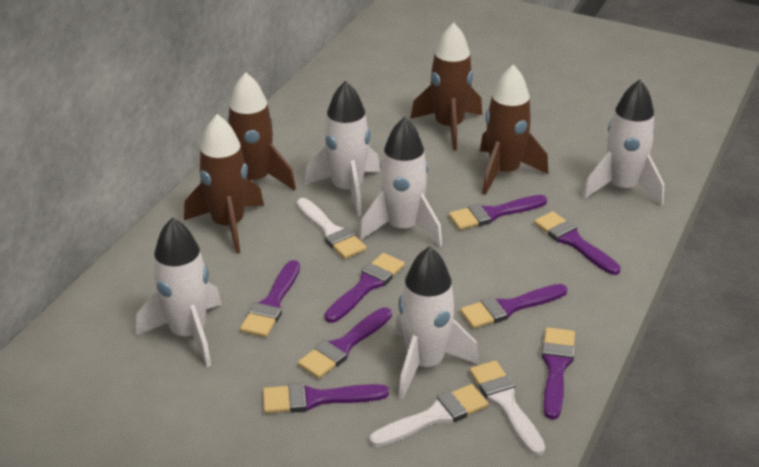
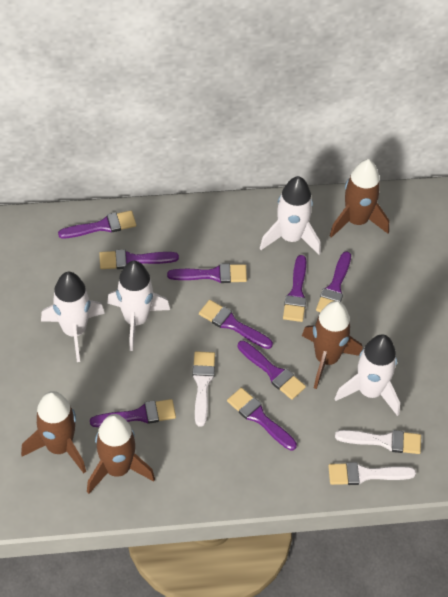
purple brush: 8 -> 9
white rocket: 5 -> 4

